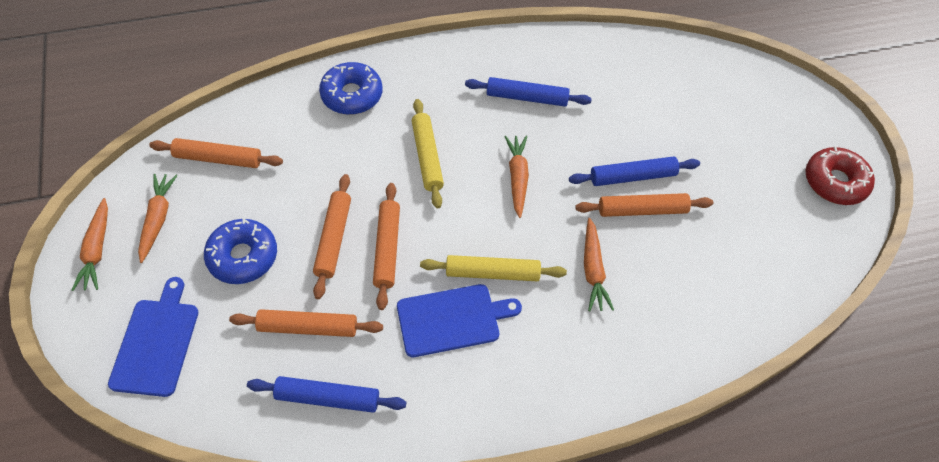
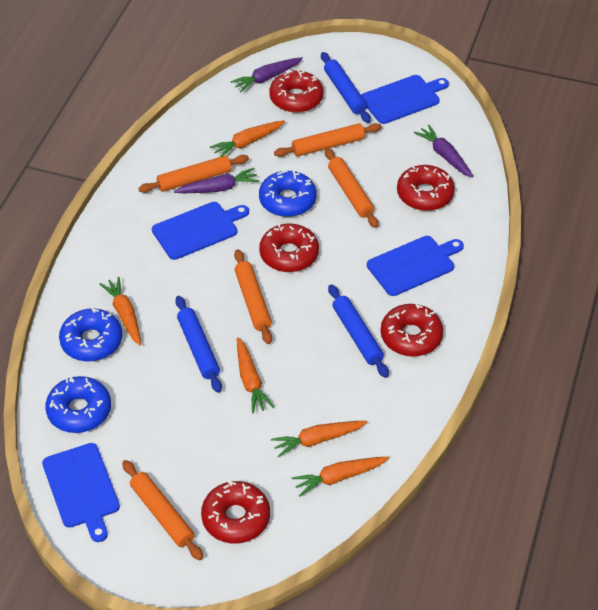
blue cutting board: 2 -> 4
blue donut: 2 -> 3
orange carrot: 4 -> 5
purple carrot: 0 -> 3
red donut: 1 -> 5
yellow rolling pin: 2 -> 0

